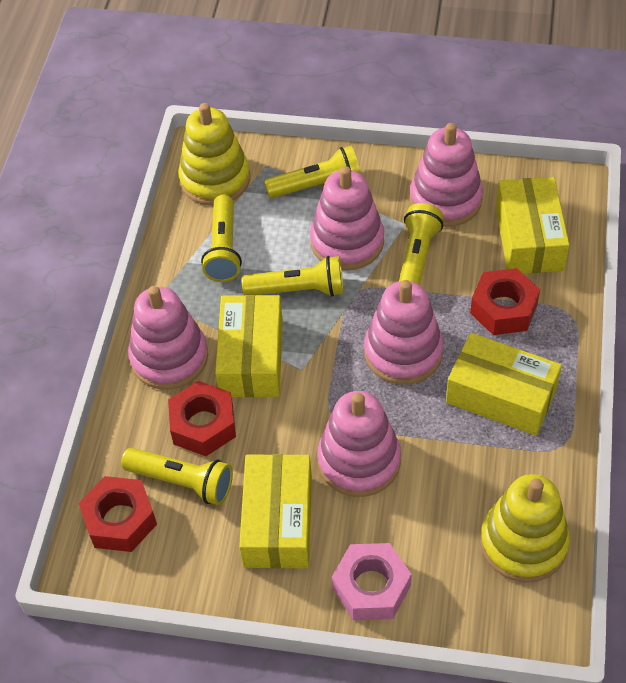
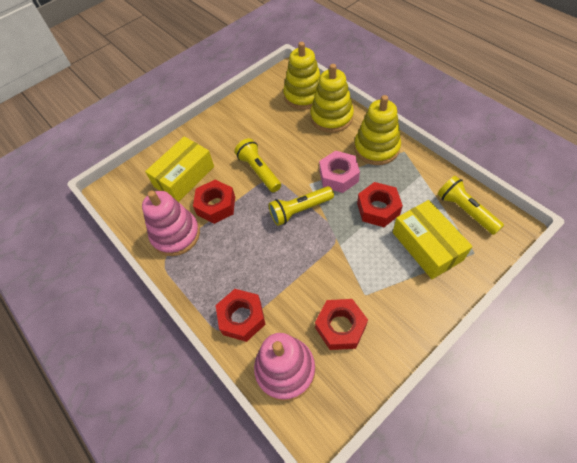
pink stacking toy: 5 -> 2
red nut: 3 -> 4
yellow box: 4 -> 2
yellow flashlight: 5 -> 3
yellow stacking toy: 2 -> 3

